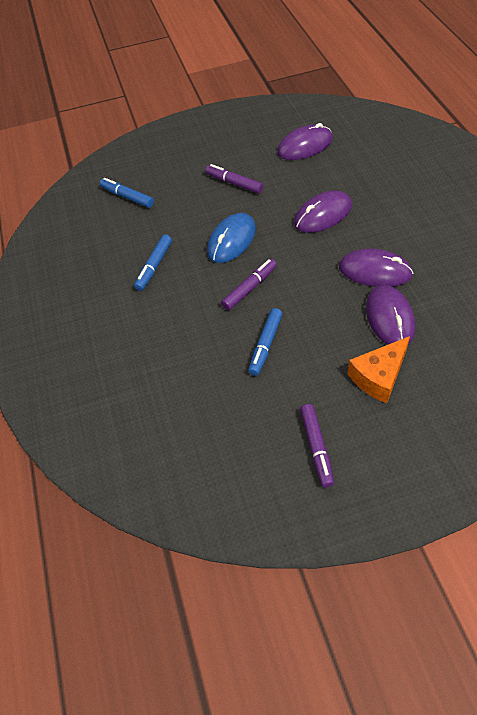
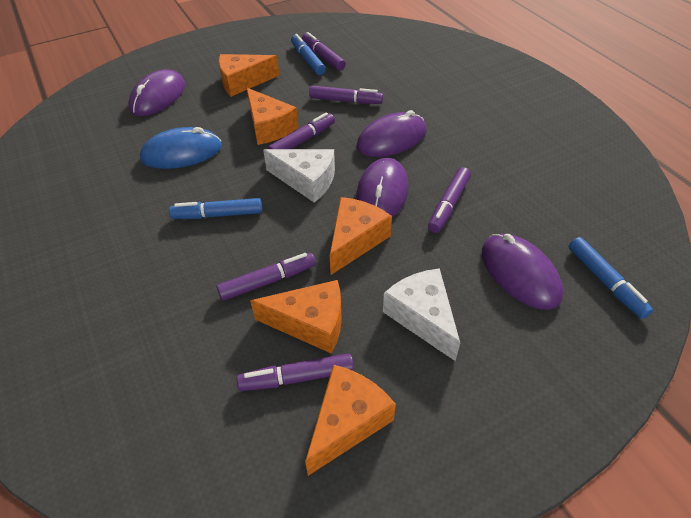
orange cheese: 1 -> 5
purple marker: 3 -> 6
white cheese: 0 -> 2

